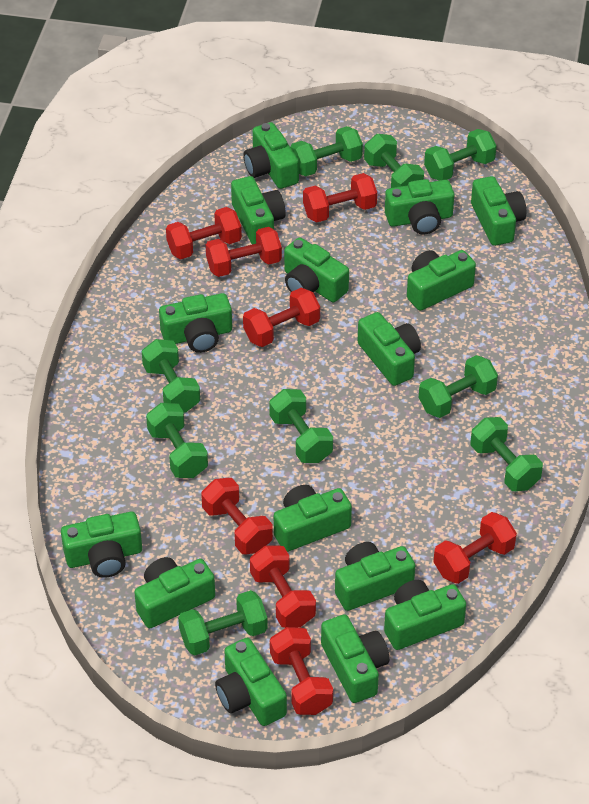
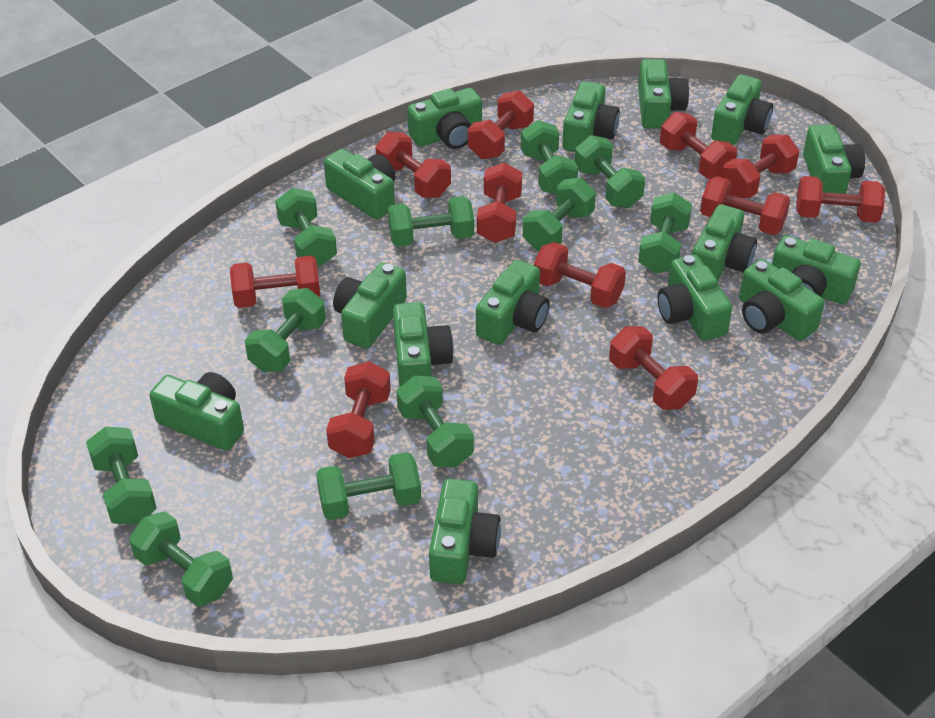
green dumbbell: 9 -> 11
red dumbbell: 8 -> 11

